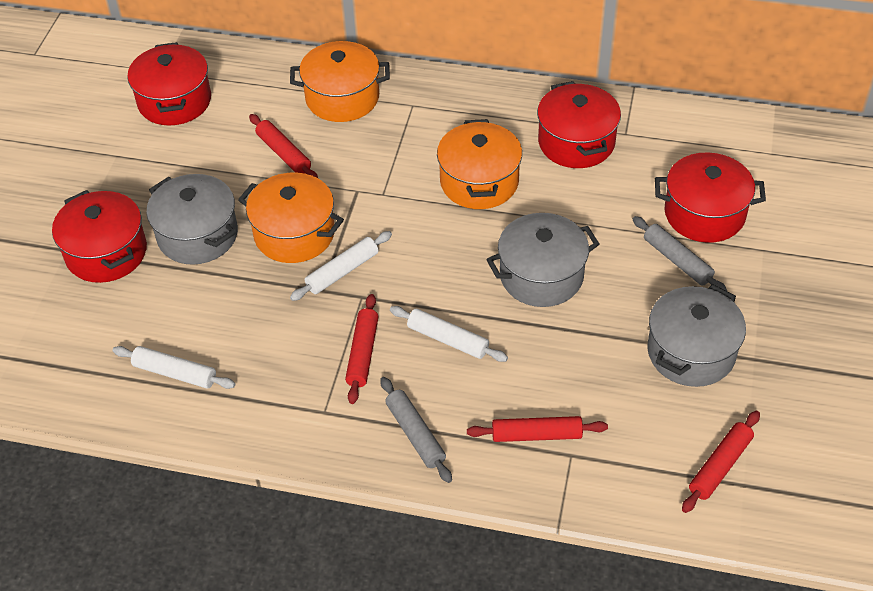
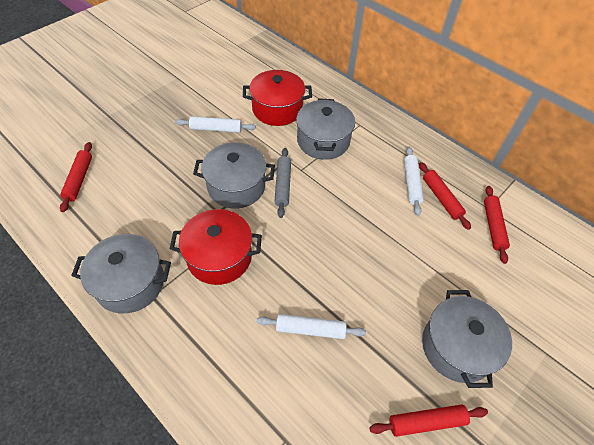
grey pot: 3 -> 4
grey rolling pin: 2 -> 1
orange pot: 3 -> 0
red pot: 4 -> 2

